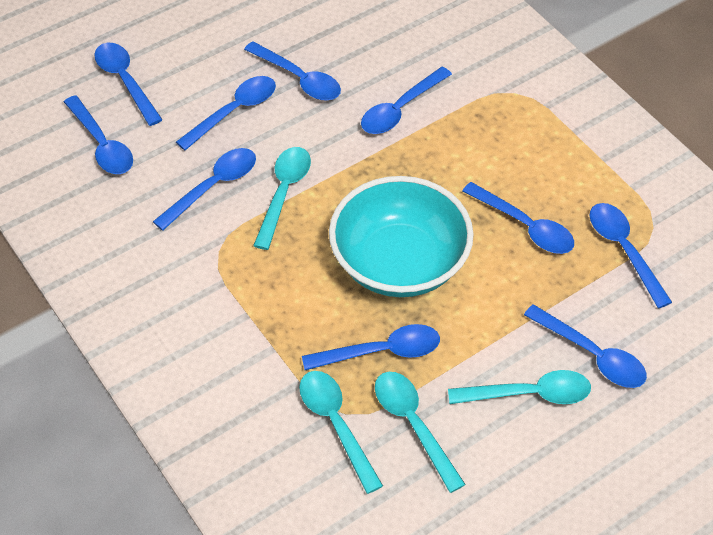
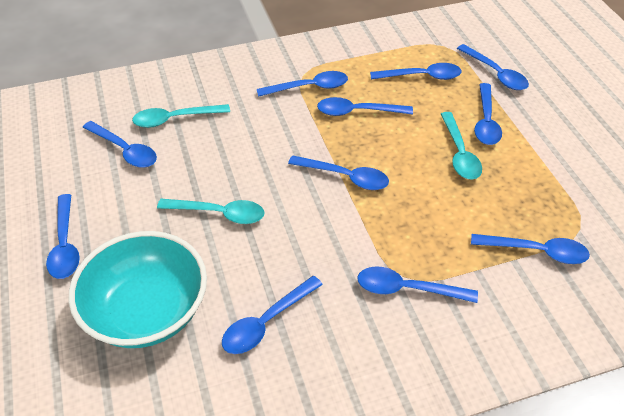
blue spoon: 10 -> 11
turquoise spoon: 4 -> 3

